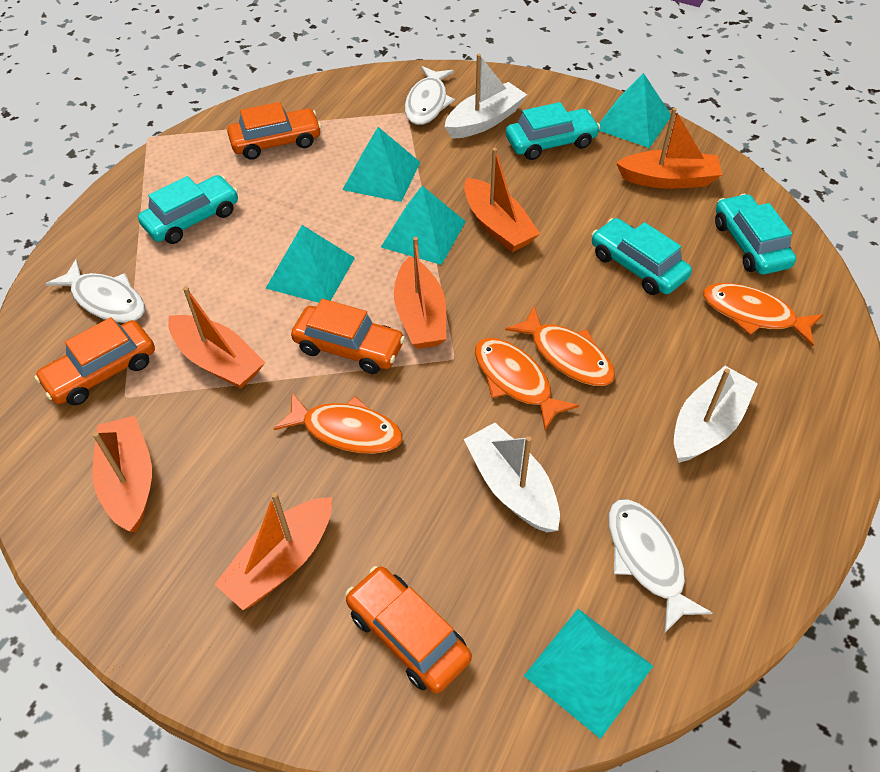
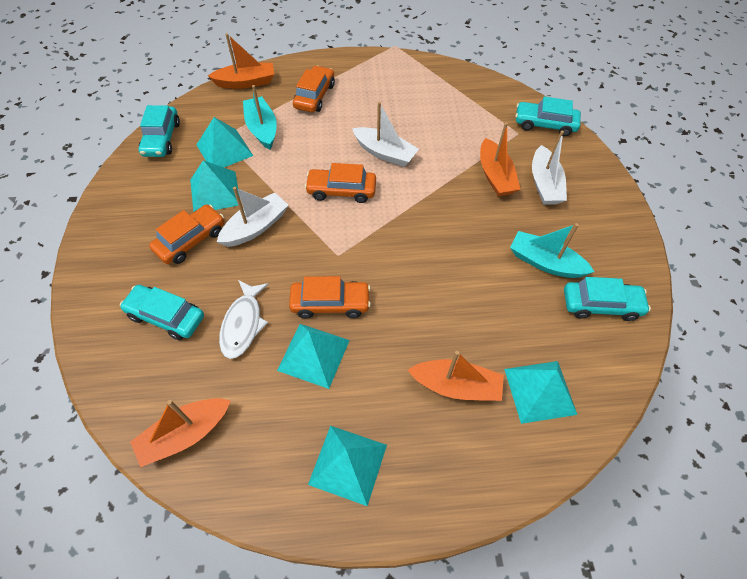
orange boat: 6 -> 4
orange fish: 4 -> 0
turquoise boat: 0 -> 2
white fish: 3 -> 1

